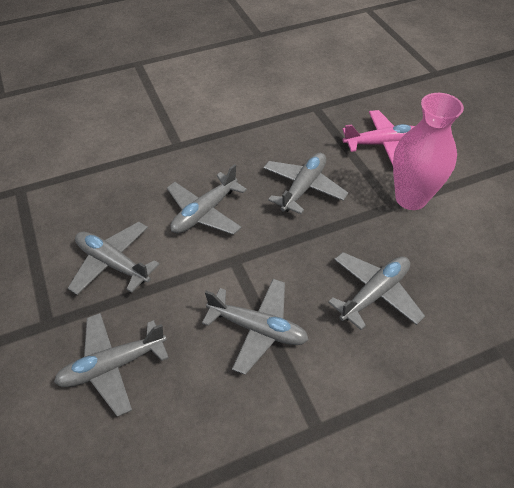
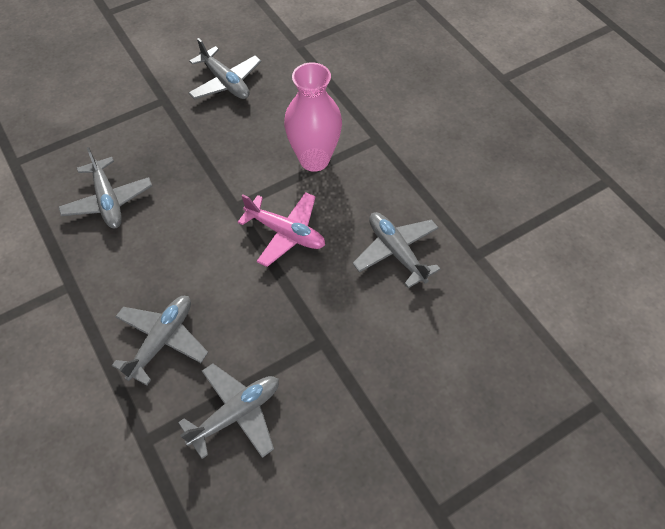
grey plane: 6 -> 5

